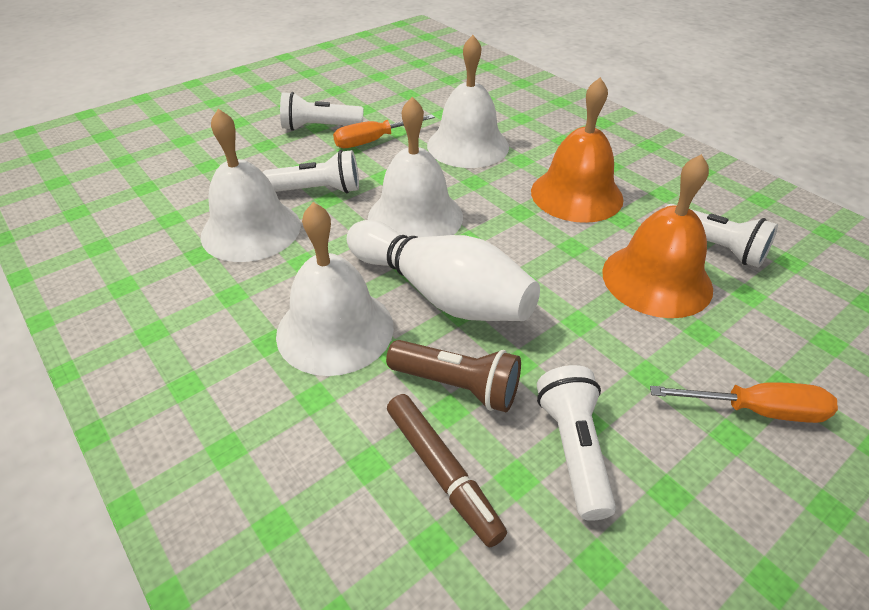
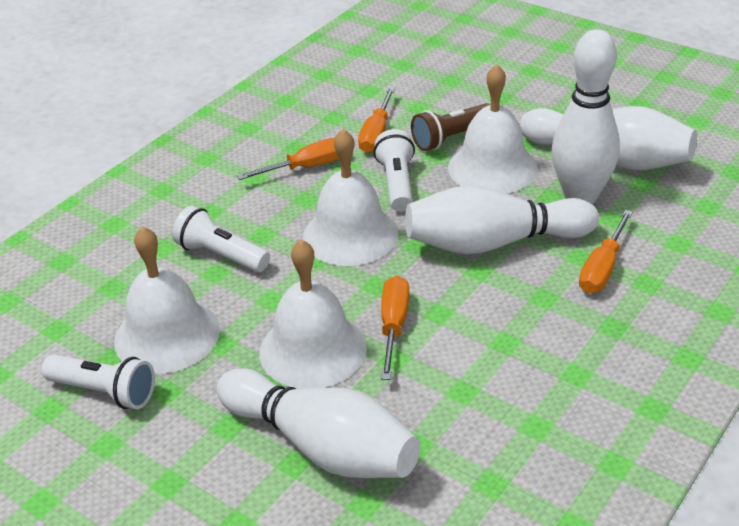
brown marker: 1 -> 0
orange bell: 2 -> 0
orange screwdriver: 2 -> 4
white bowling pin: 1 -> 4
white flashlight: 4 -> 3

